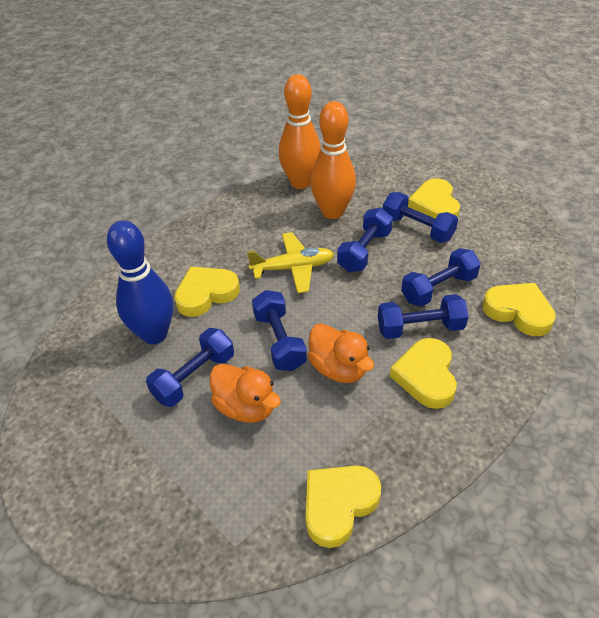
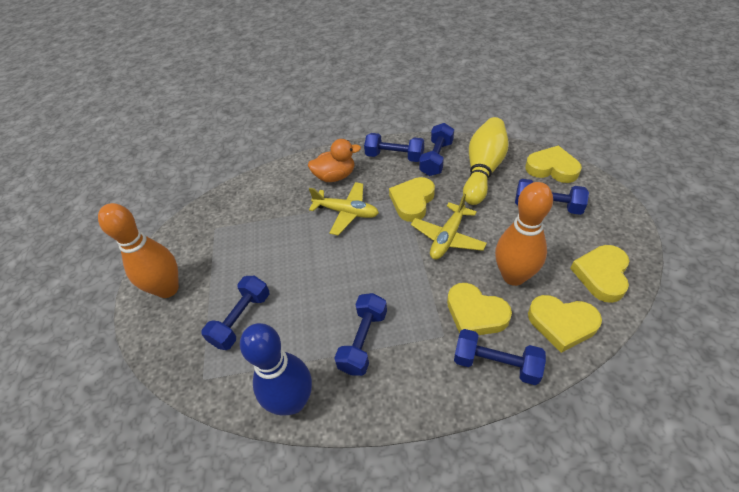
orange duck: 2 -> 1
yellow bowling pin: 0 -> 1
yellow plane: 1 -> 2

